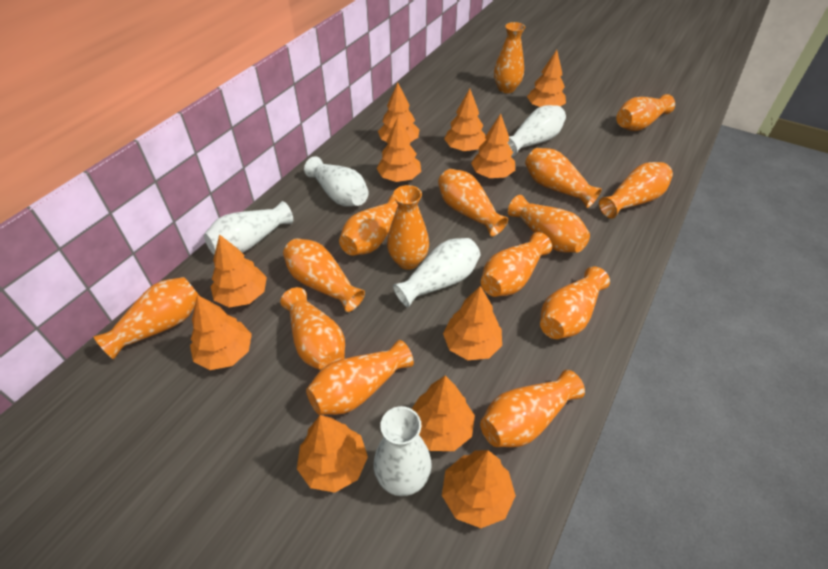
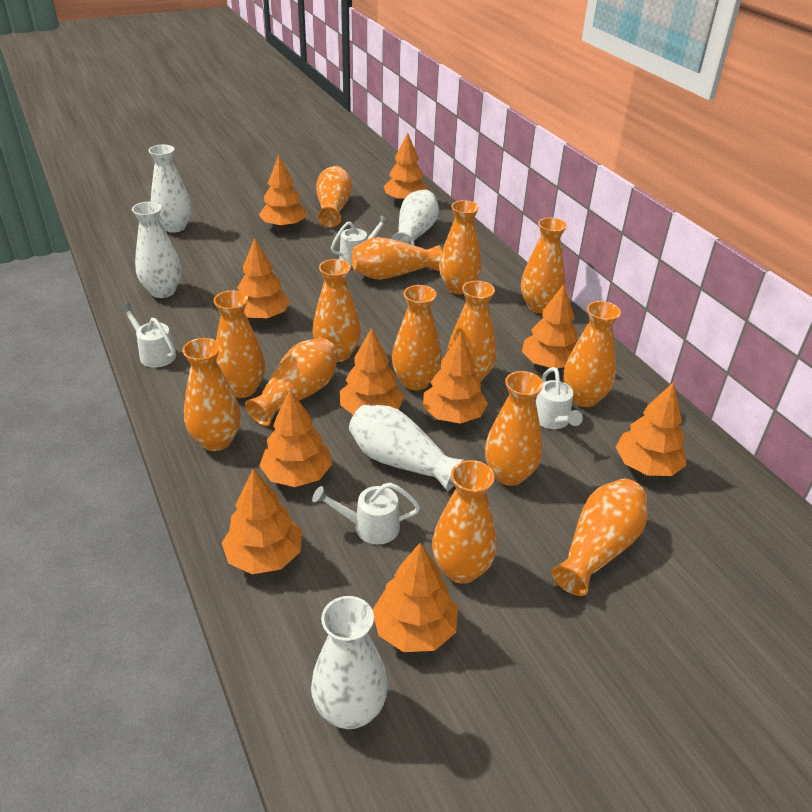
orange tree: 11 -> 10
orange vase: 15 -> 14
white watering can: 0 -> 4

